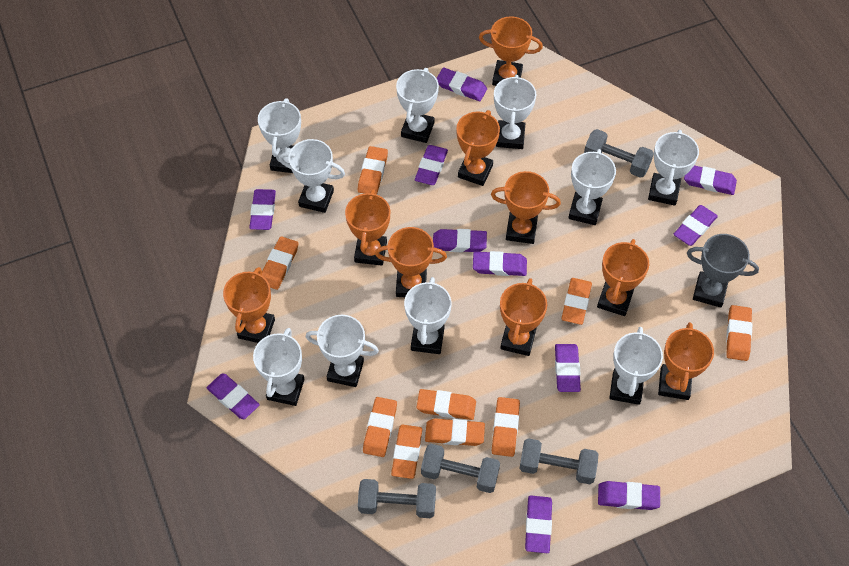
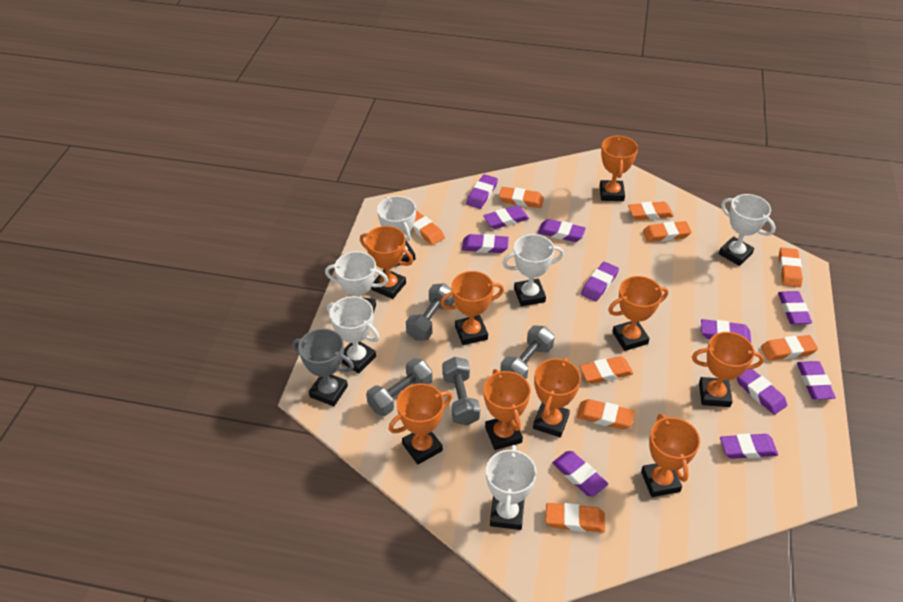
white trophy: 10 -> 6

